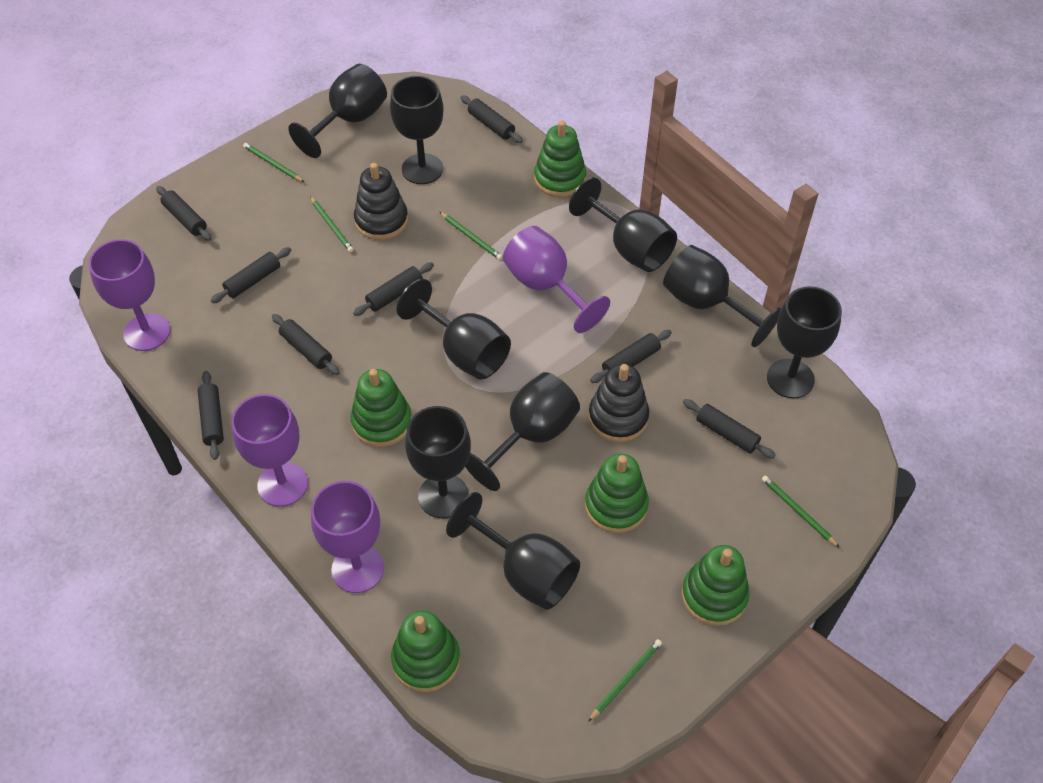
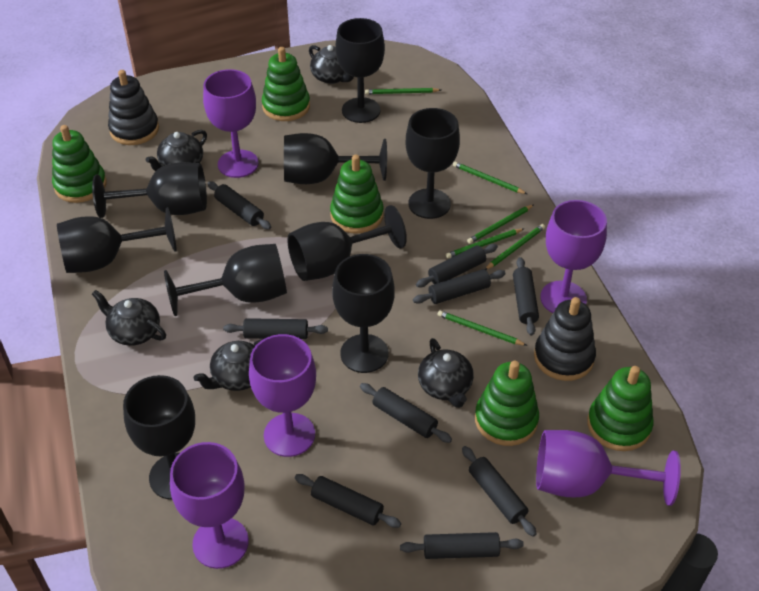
black rolling pin: 8 -> 9
black teapot: 0 -> 5
green pencil: 5 -> 6
purple goblet: 4 -> 5

